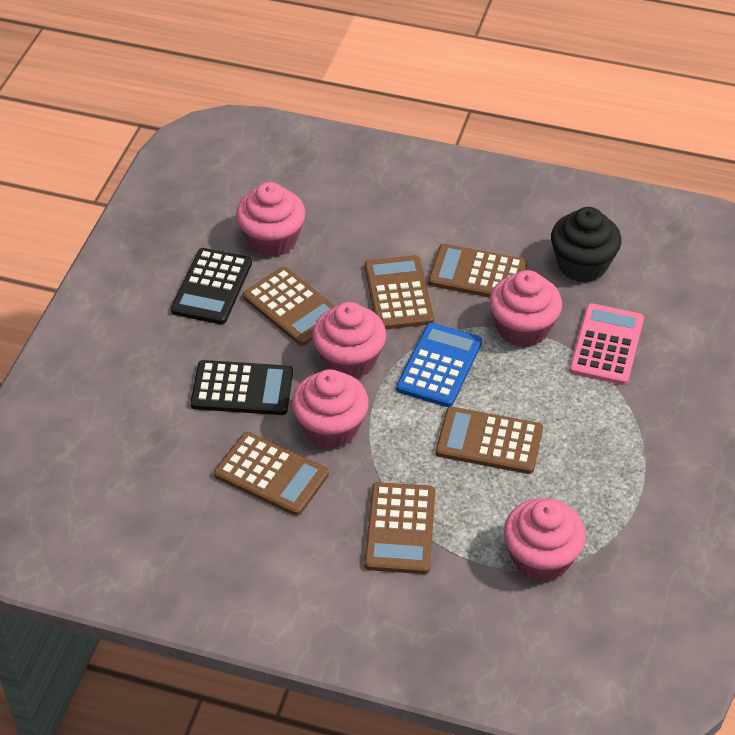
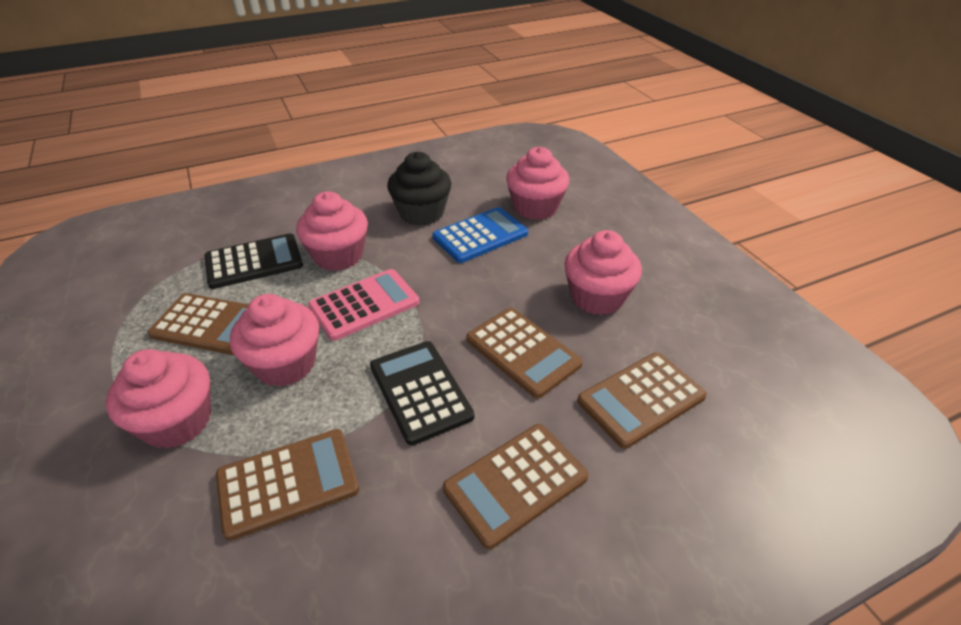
brown calculator: 6 -> 5

